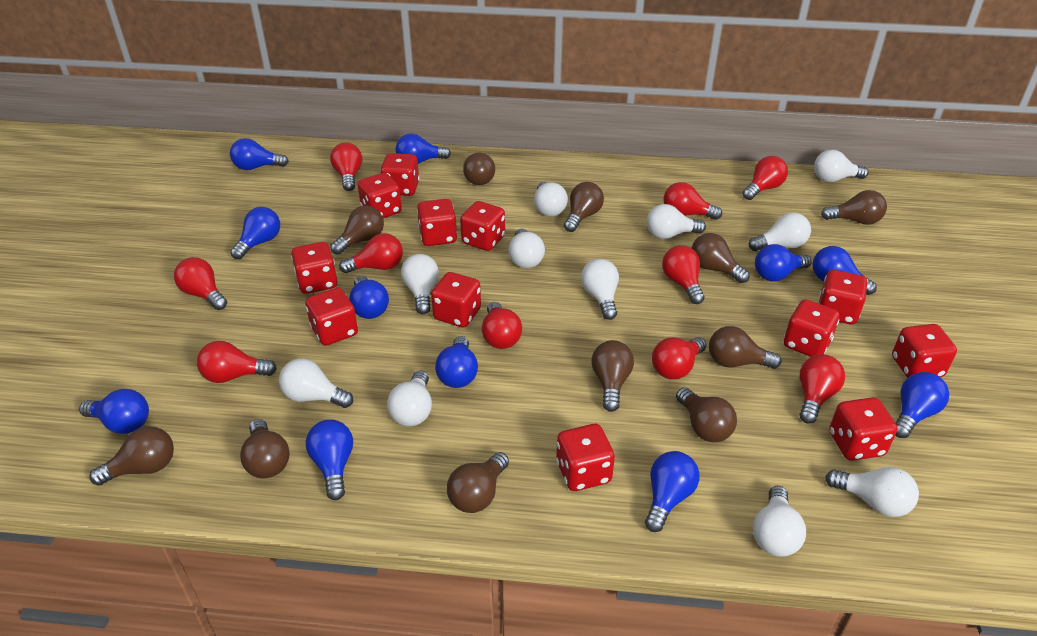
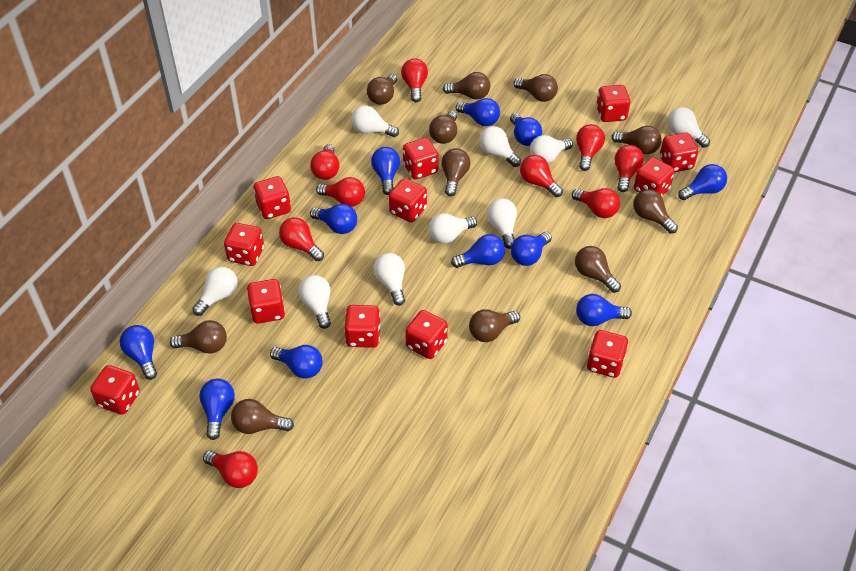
red light bulb: 10 -> 9
white light bulb: 11 -> 9

